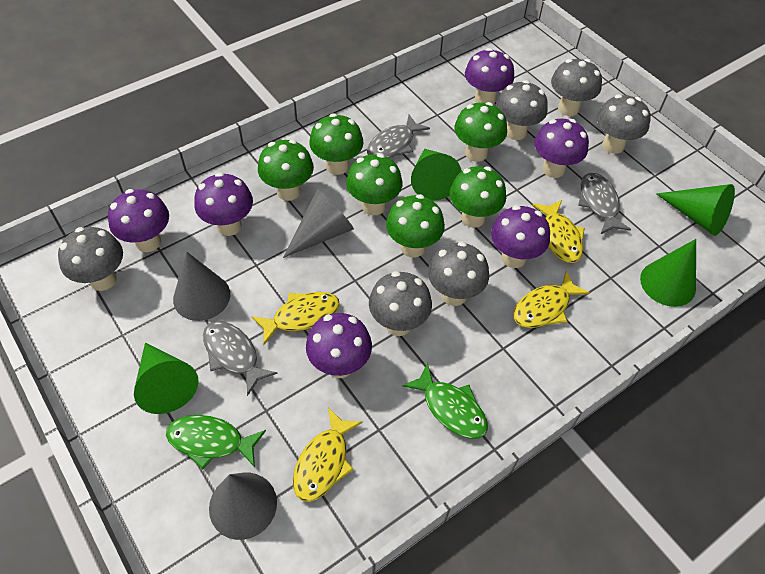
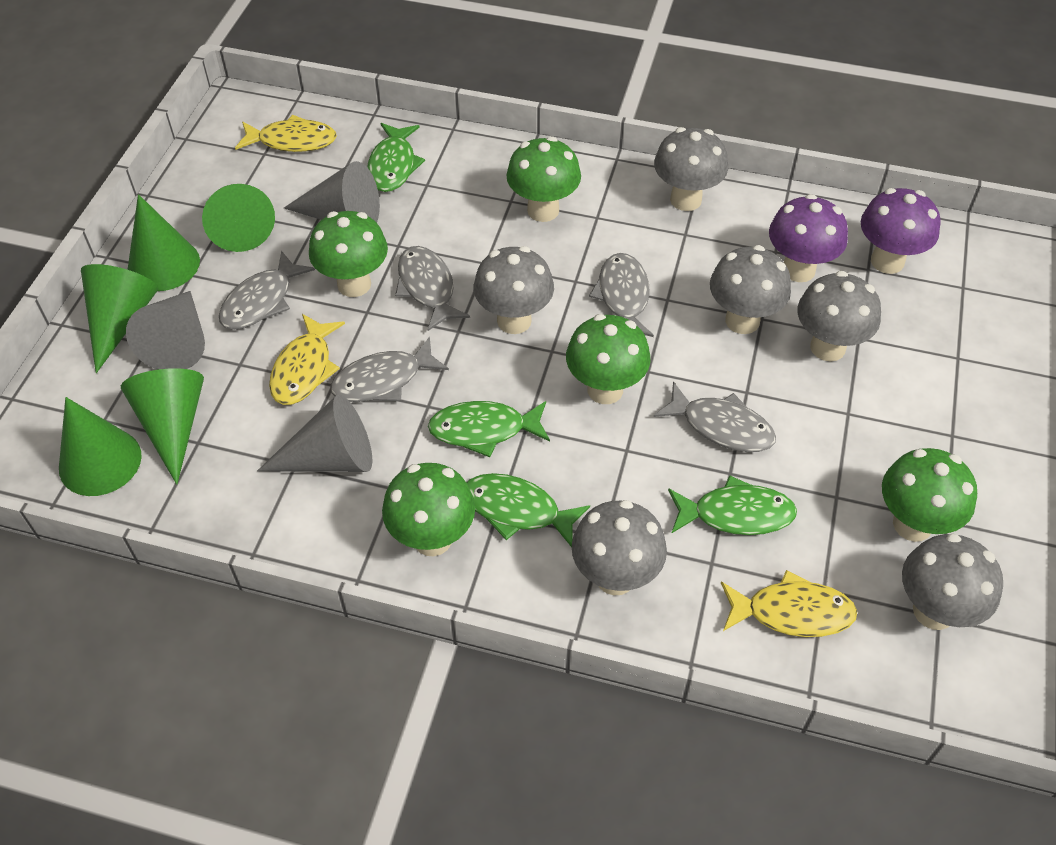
green cone: 4 -> 5
green fish: 2 -> 4
green mushroom: 6 -> 5
grey fish: 3 -> 5
purple mushroom: 6 -> 2
yellow fish: 4 -> 3

